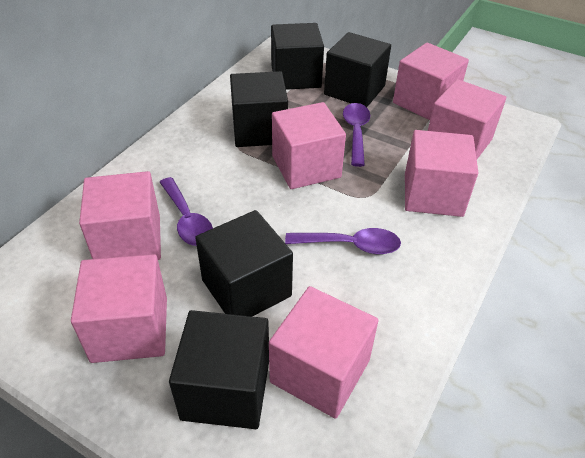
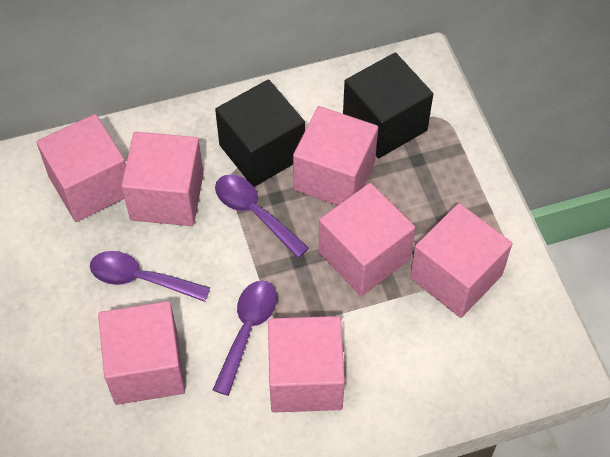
black cube: 5 -> 2

